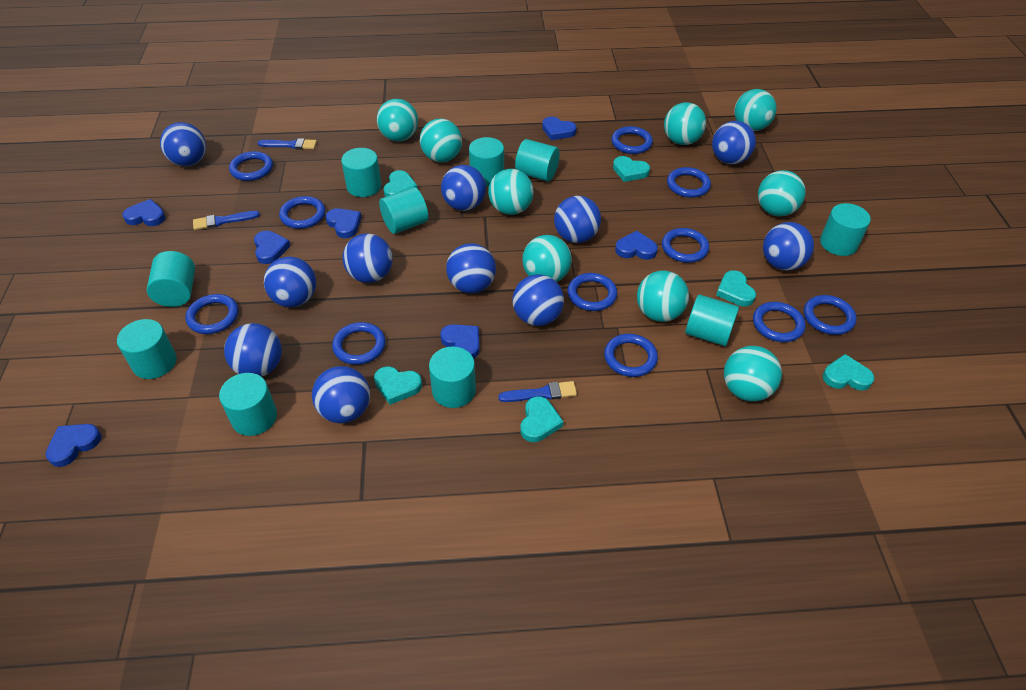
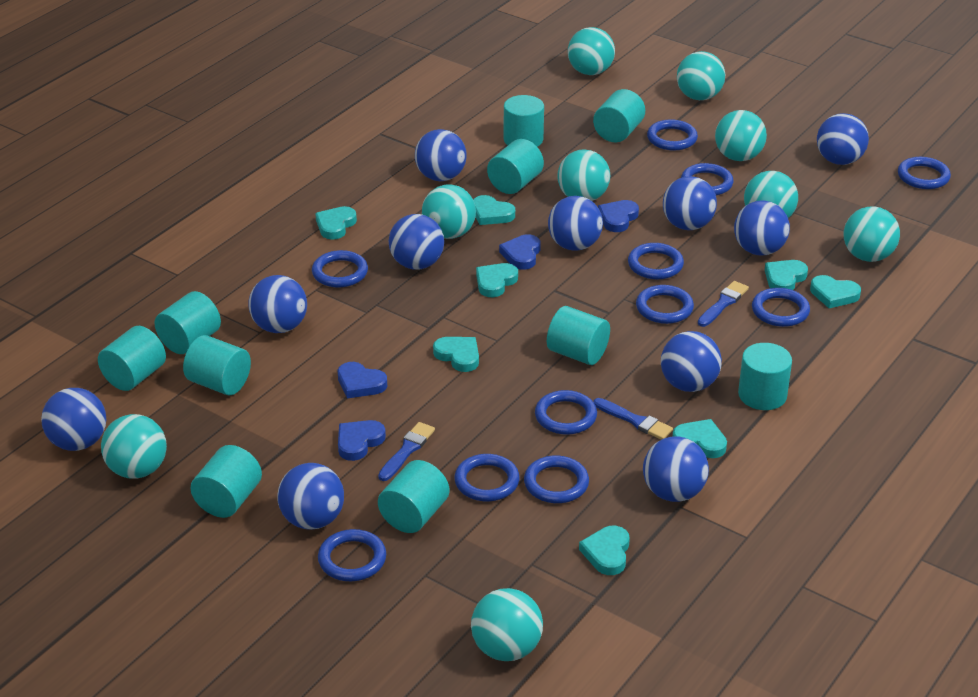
blue heart: 7 -> 4
turquoise heart: 6 -> 8

